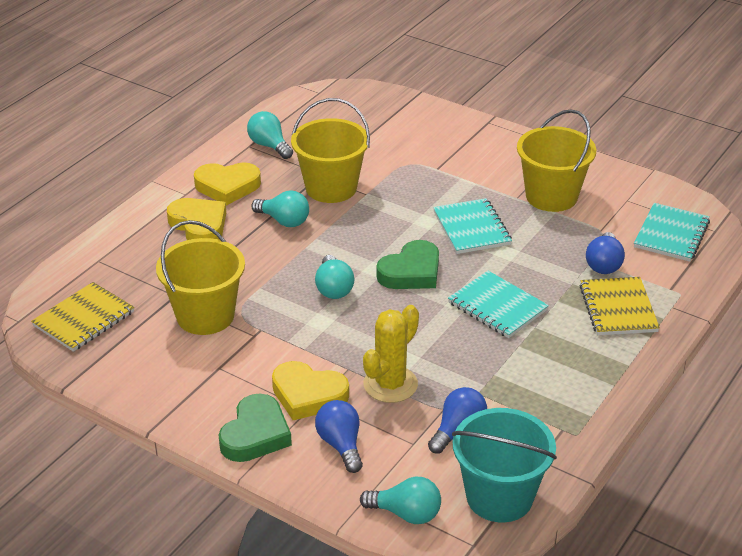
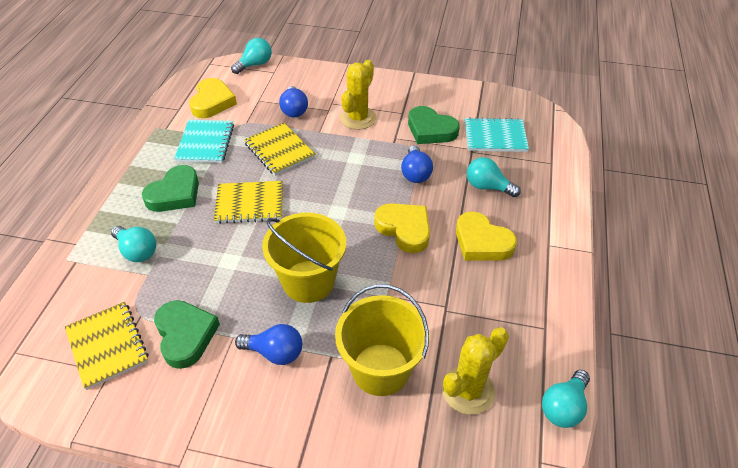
green heart: 2 -> 3
turquoise bucket: 1 -> 0
turquoise notebook: 3 -> 2
yellow bucket: 3 -> 2
yellow cactus: 1 -> 2
yellow notebook: 2 -> 3

